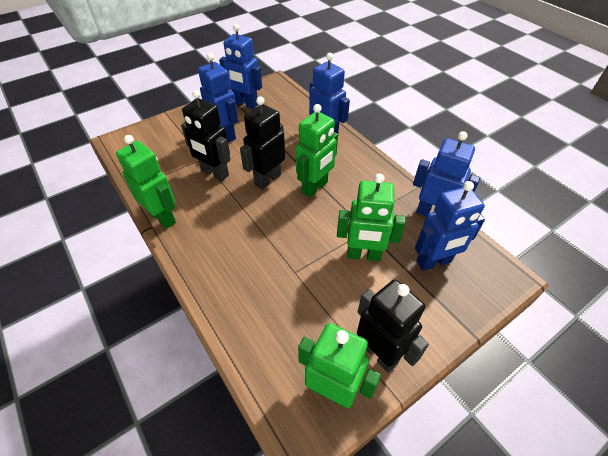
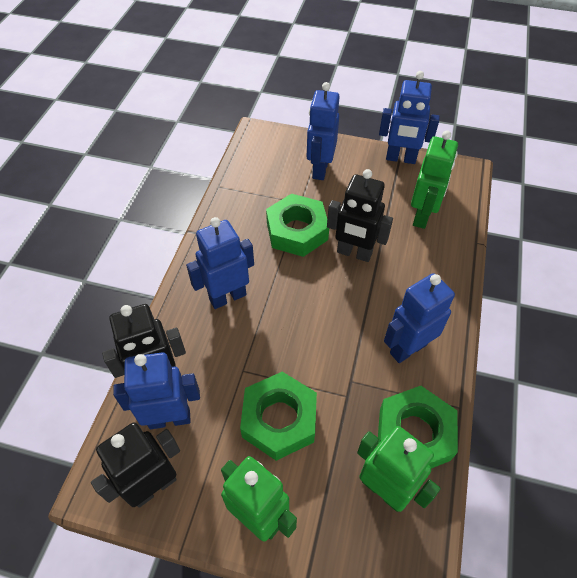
green nut: 0 -> 3
green robot: 4 -> 3

